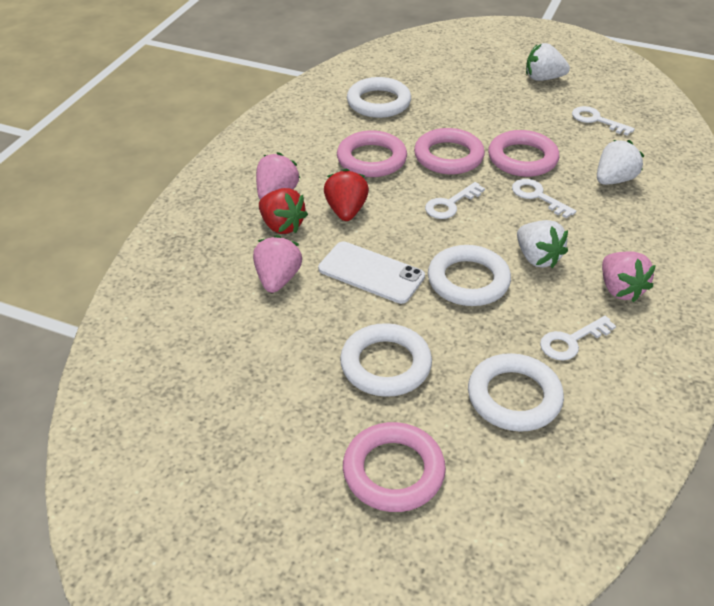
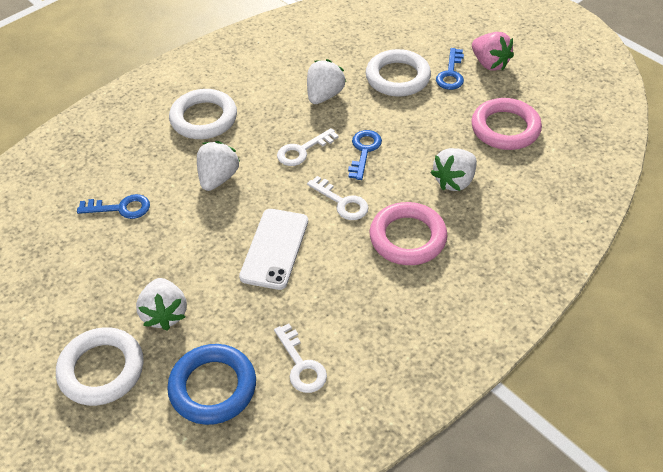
blue key: 0 -> 3
blue ring: 0 -> 1
pink ring: 4 -> 2
pink strawberry: 3 -> 1
red strawberry: 2 -> 0
white key: 4 -> 3
white ring: 4 -> 3
white strawberry: 3 -> 4

